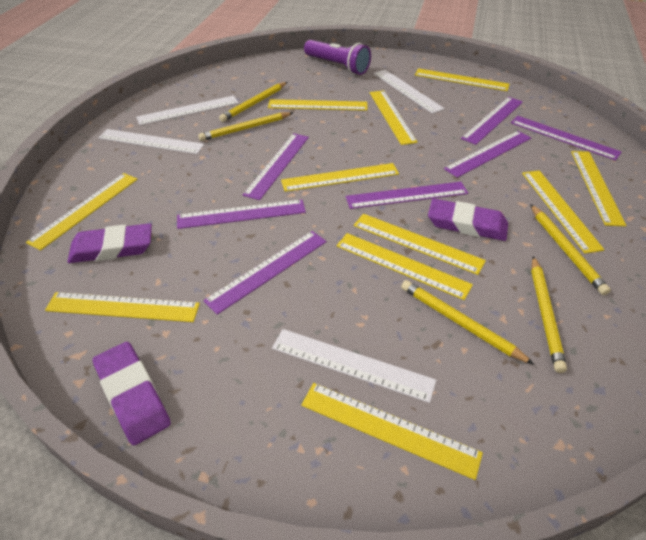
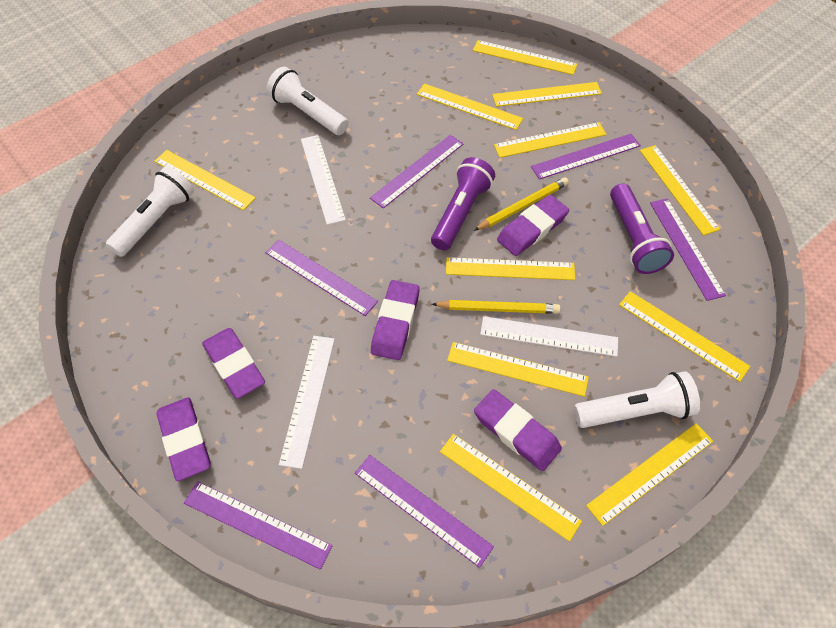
purple eraser: 3 -> 5
purple flashlight: 1 -> 2
purple ruler: 7 -> 6
white flashlight: 0 -> 3
white ruler: 4 -> 3
yellow pencil: 5 -> 2

